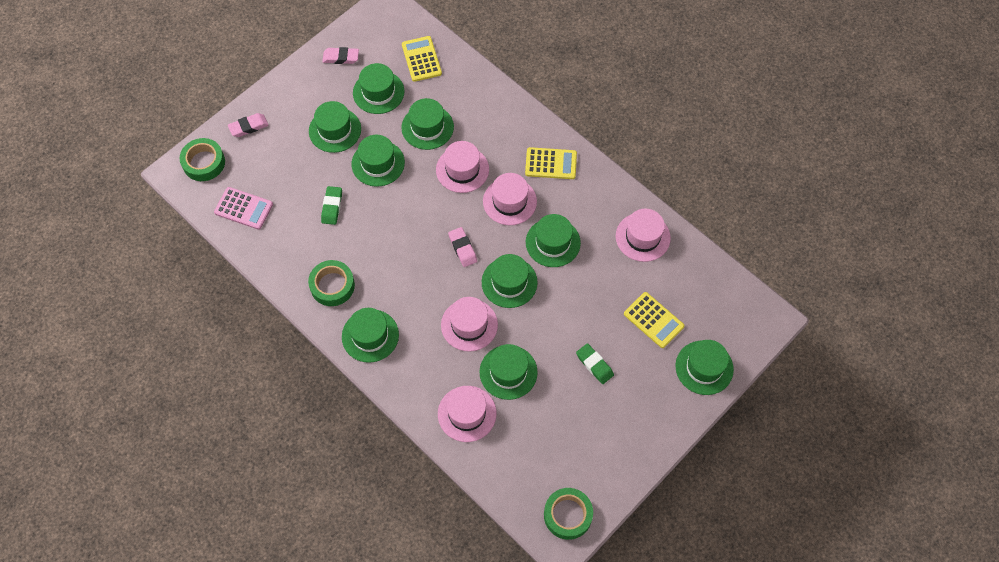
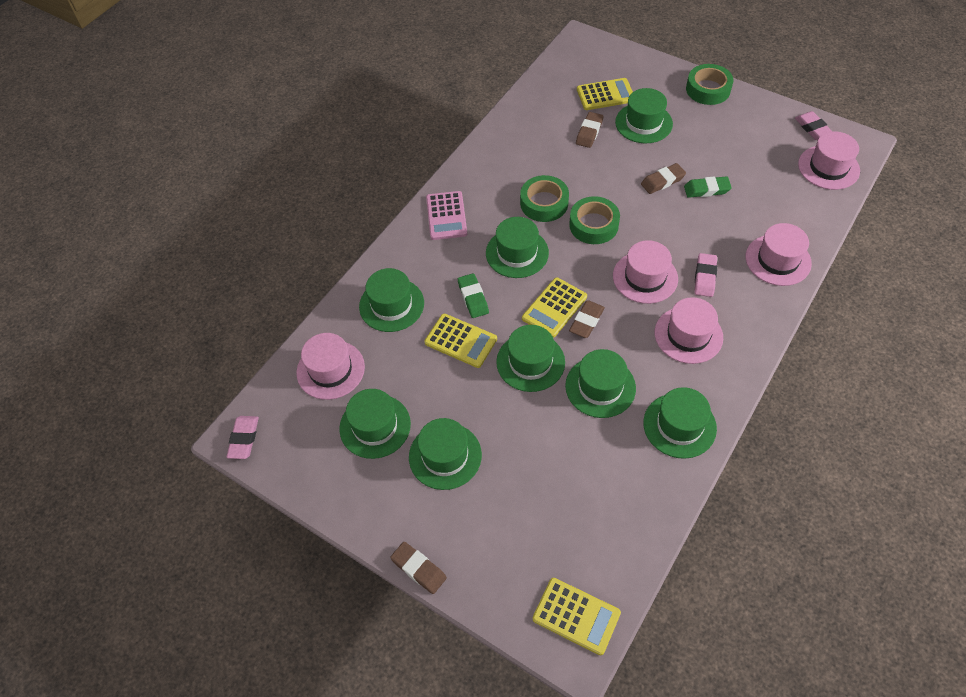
brown eraser: 0 -> 4
green hat: 9 -> 8
yellow calculator: 3 -> 4

